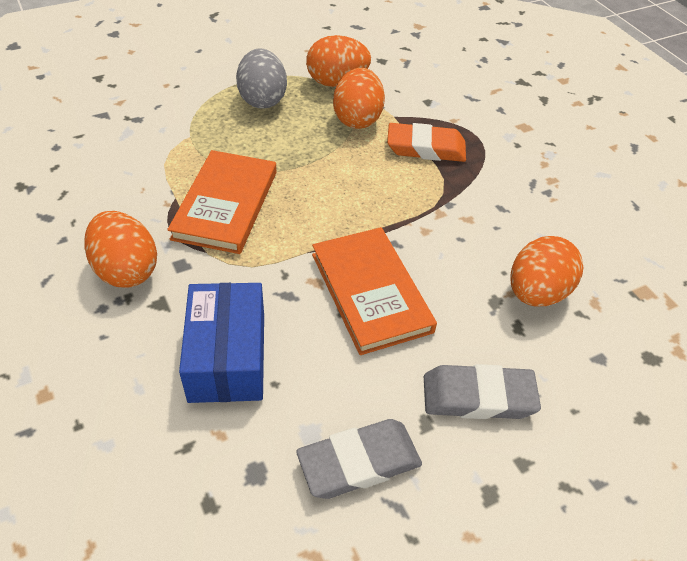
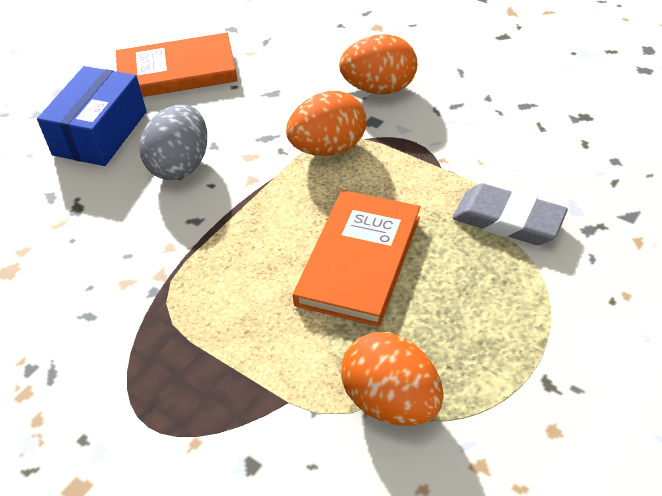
grey eraser: 2 -> 1
orange egg: 4 -> 3
orange eraser: 1 -> 0

